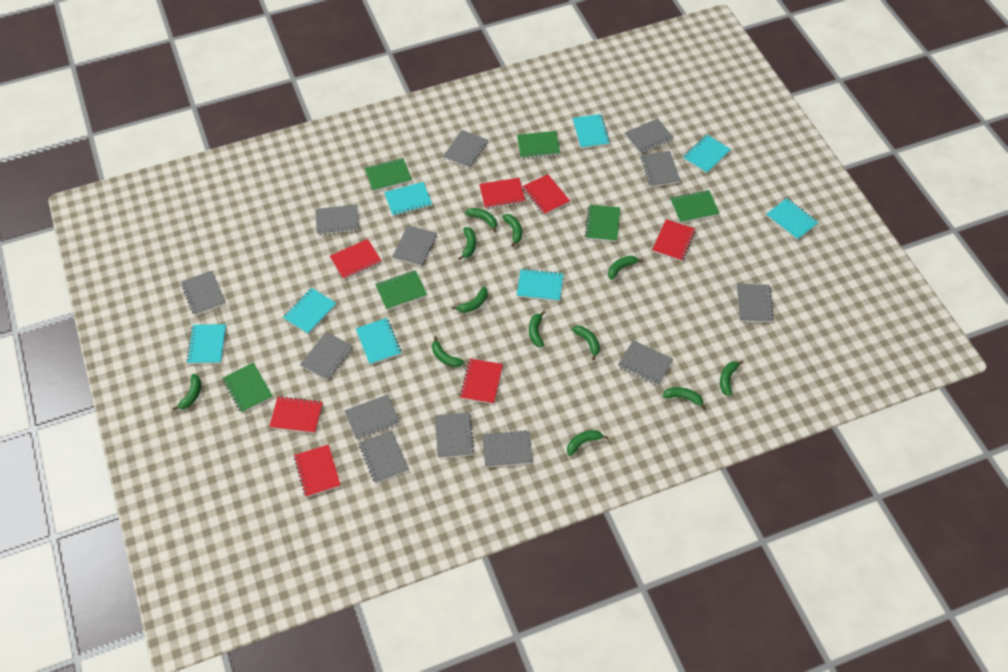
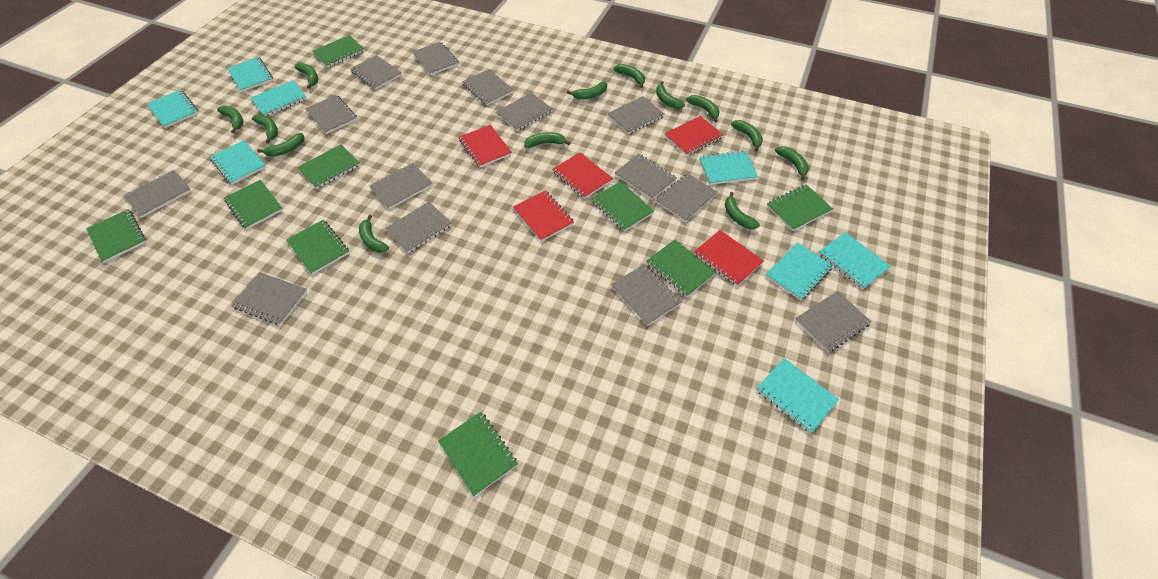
green banana: 12 -> 13
green notebook: 6 -> 9
grey notebook: 13 -> 14
red notebook: 7 -> 5

